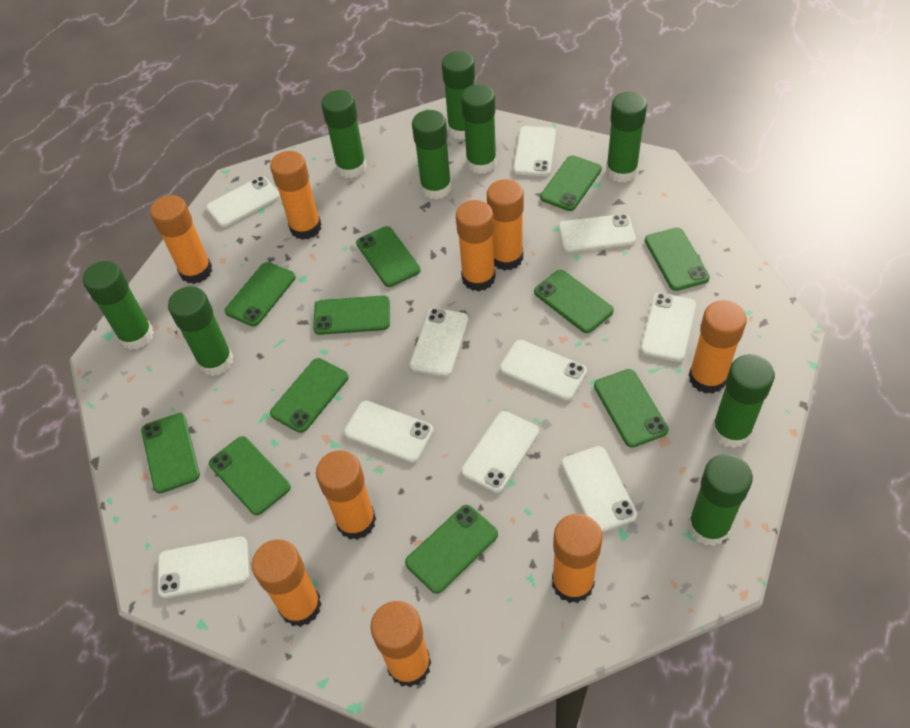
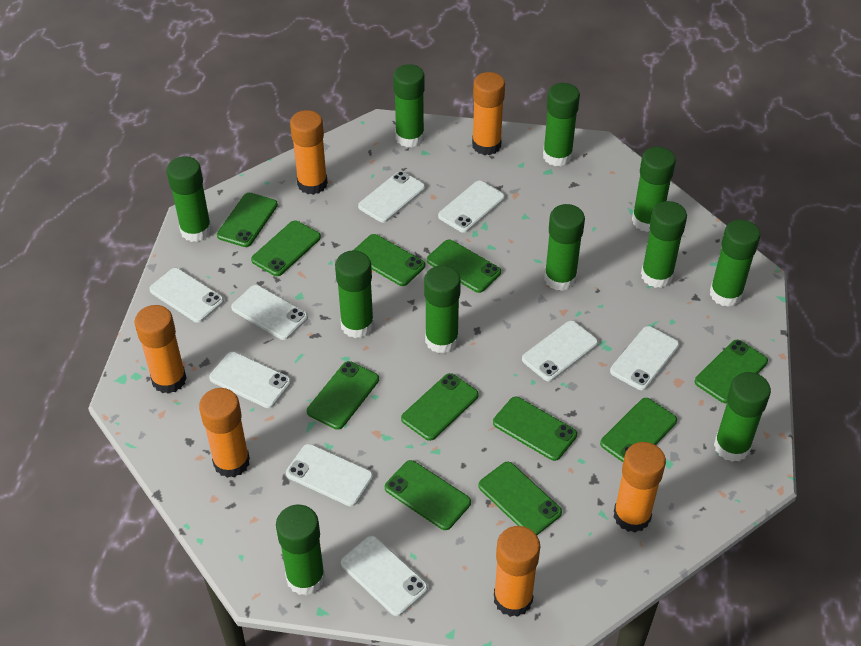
green glue stick: 9 -> 11
orange glue stick: 9 -> 6
white phone: 10 -> 9

